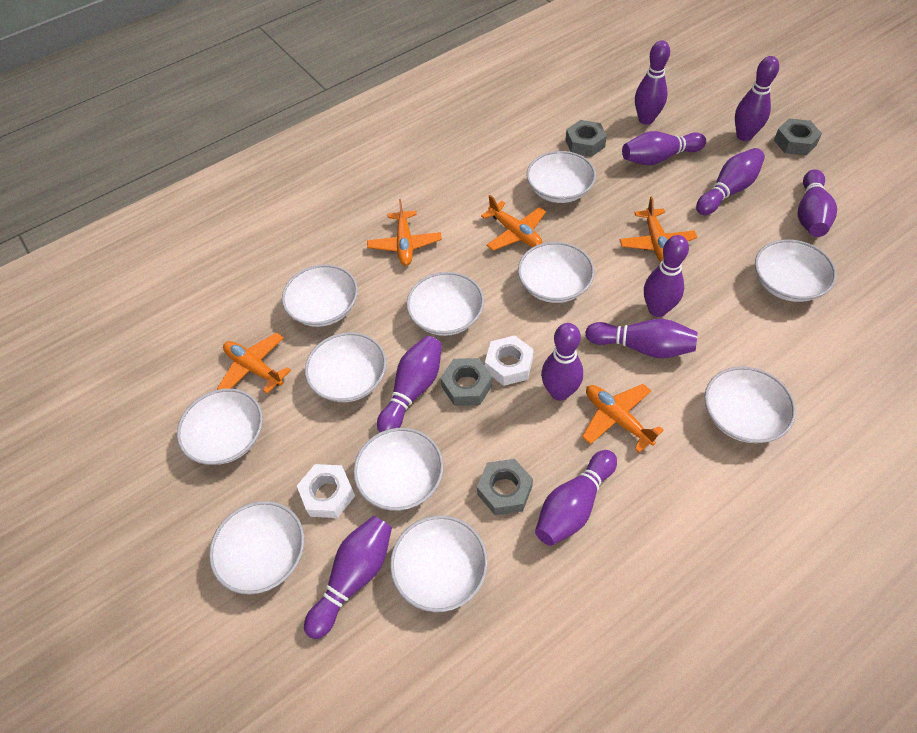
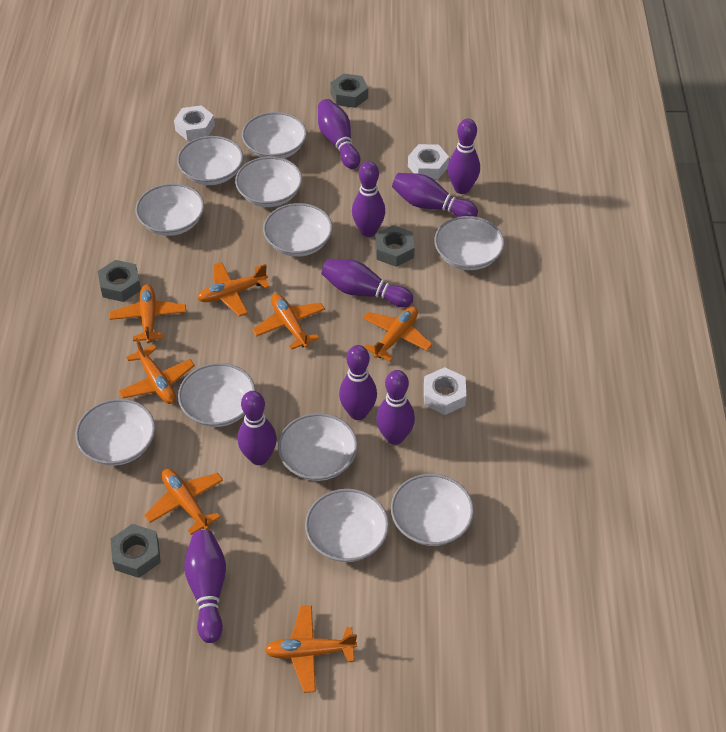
orange plane: 5 -> 7
purple bowling pin: 11 -> 9
white nut: 2 -> 3

